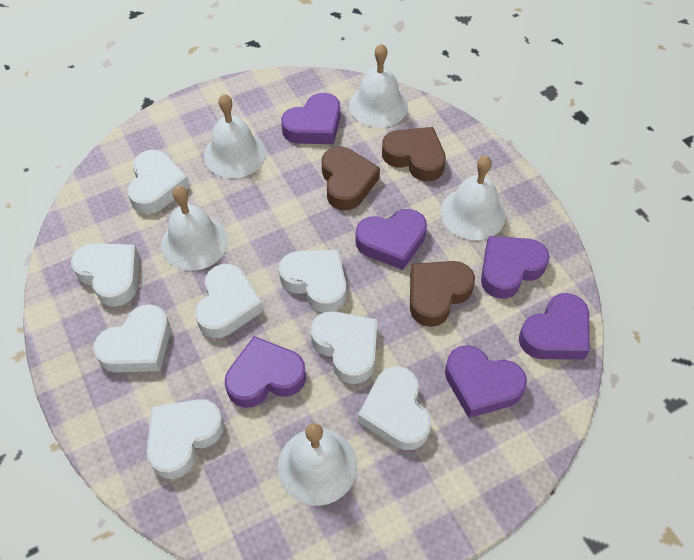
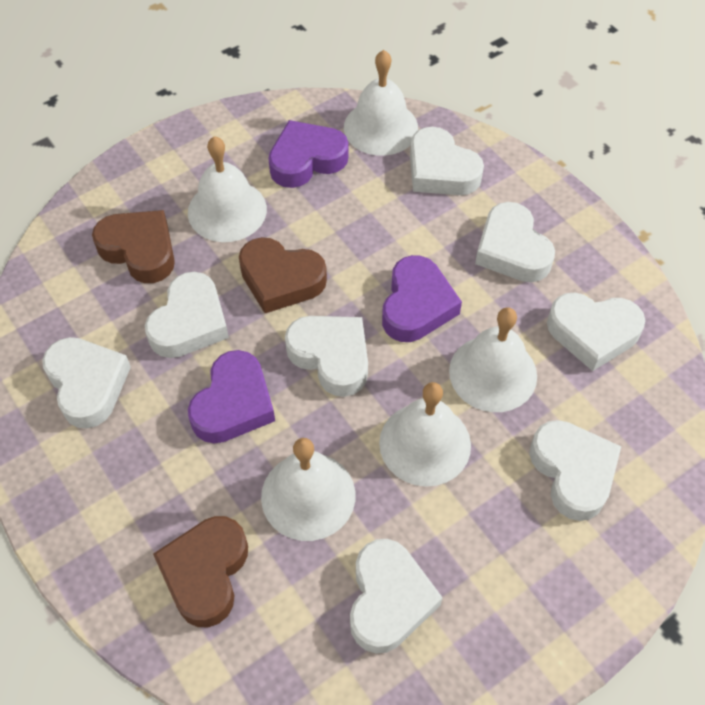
purple heart: 6 -> 3

